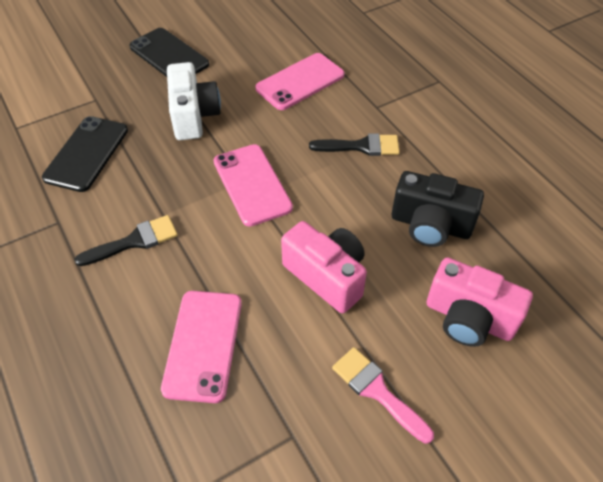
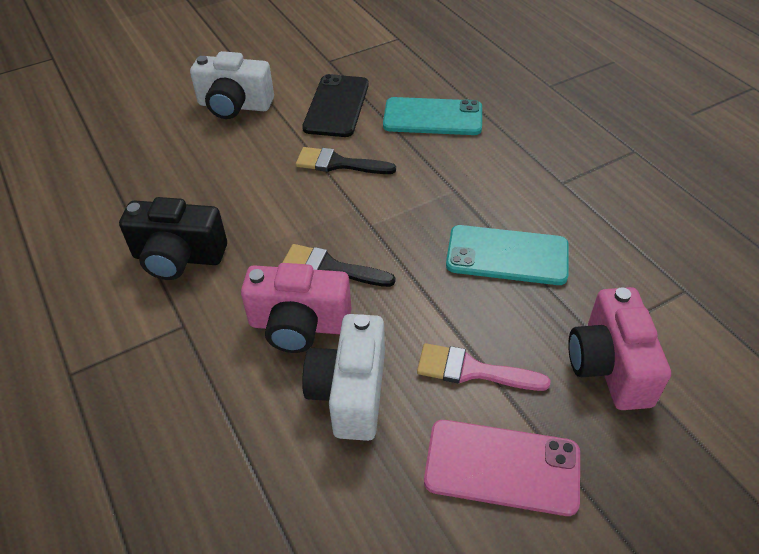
black phone: 2 -> 1
pink phone: 3 -> 1
turquoise phone: 0 -> 2
white camera: 1 -> 2

